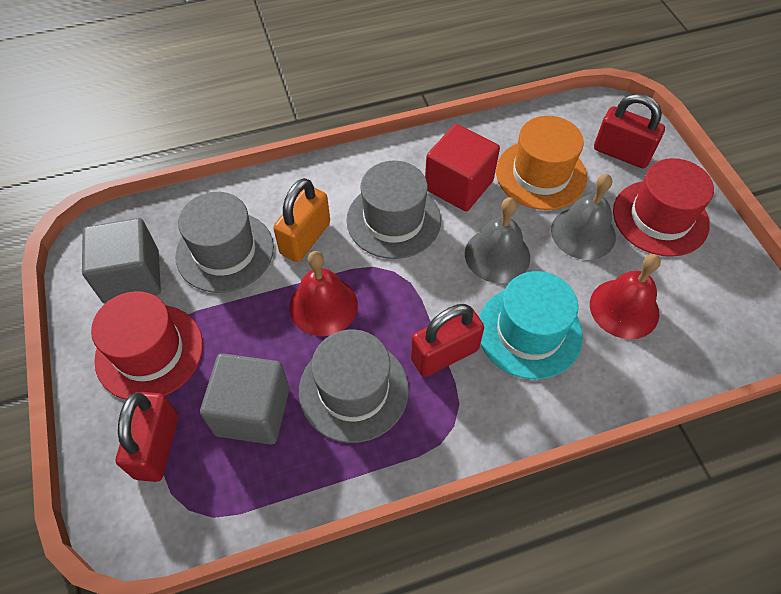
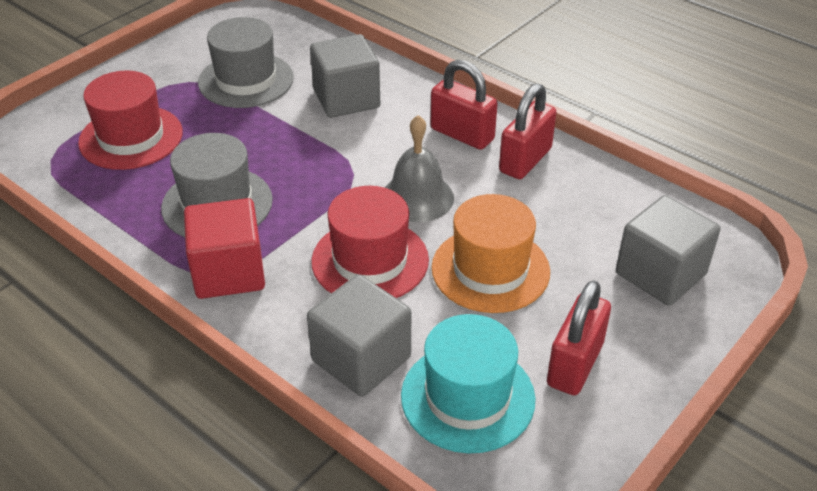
grey bell: 2 -> 1
grey cube: 2 -> 3
grey hat: 3 -> 2
orange padlock: 1 -> 0
red bell: 2 -> 0

